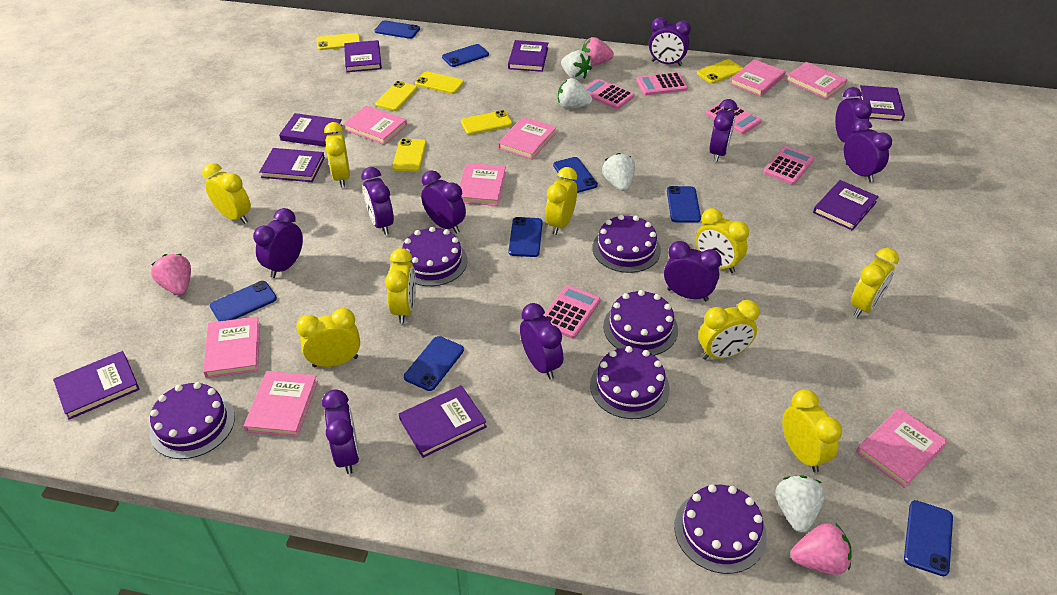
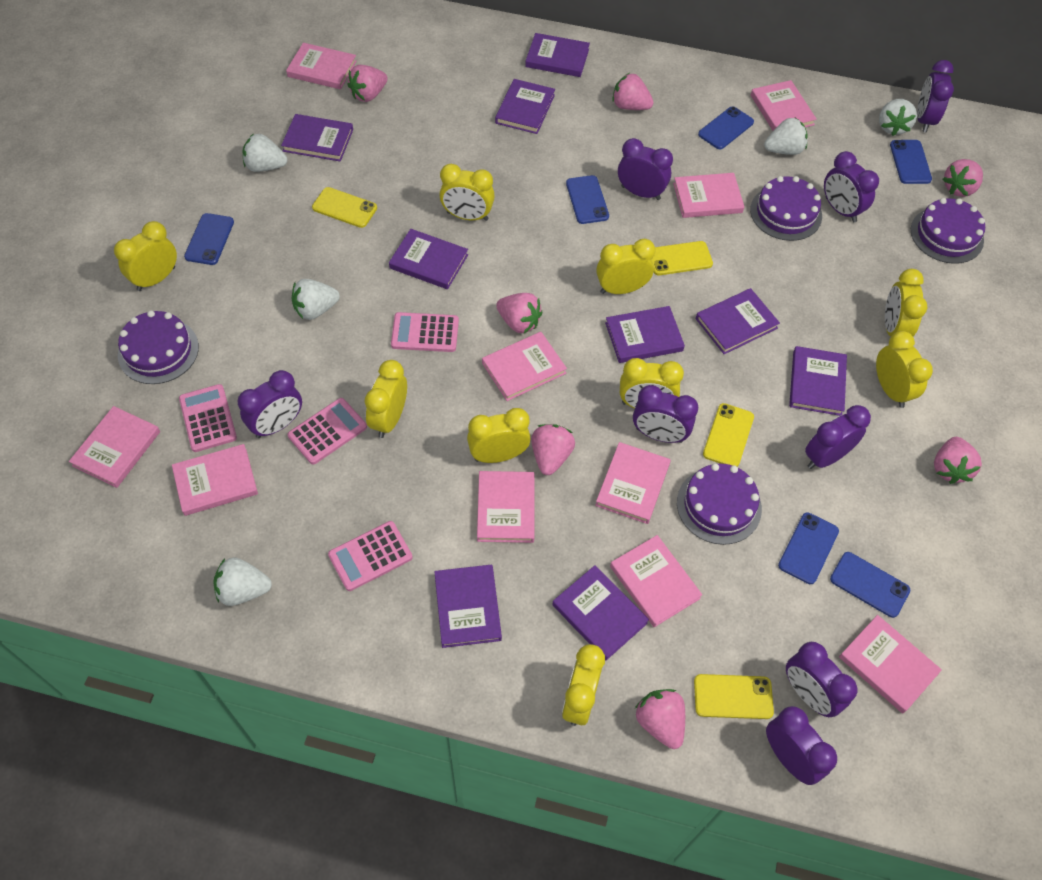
blue phone: 8 -> 6
pink book: 8 -> 10
pink calculator: 5 -> 4
pink strawberry: 3 -> 7
purple book: 8 -> 9
purple cake: 6 -> 4
purple clock: 10 -> 8
white strawberry: 4 -> 5
yellow phone: 6 -> 4

